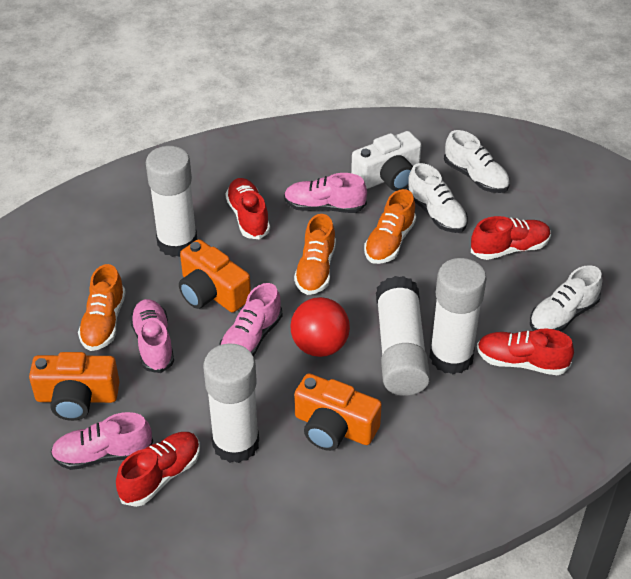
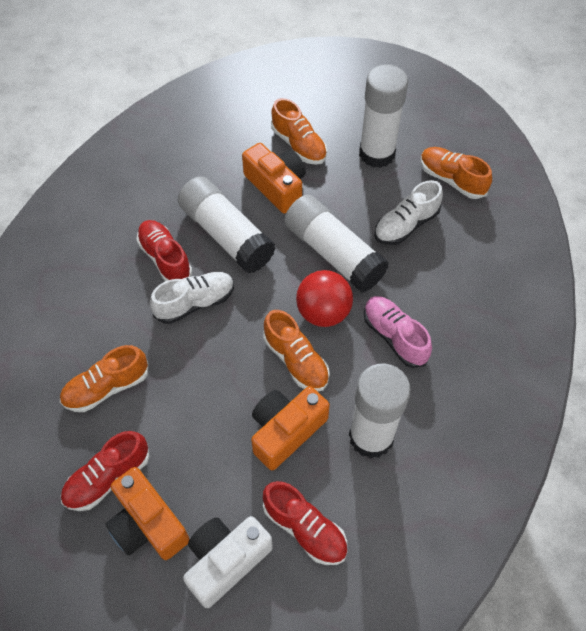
orange shoe: 3 -> 4
pink shoe: 4 -> 1
red shoe: 4 -> 3
white shoe: 3 -> 2

